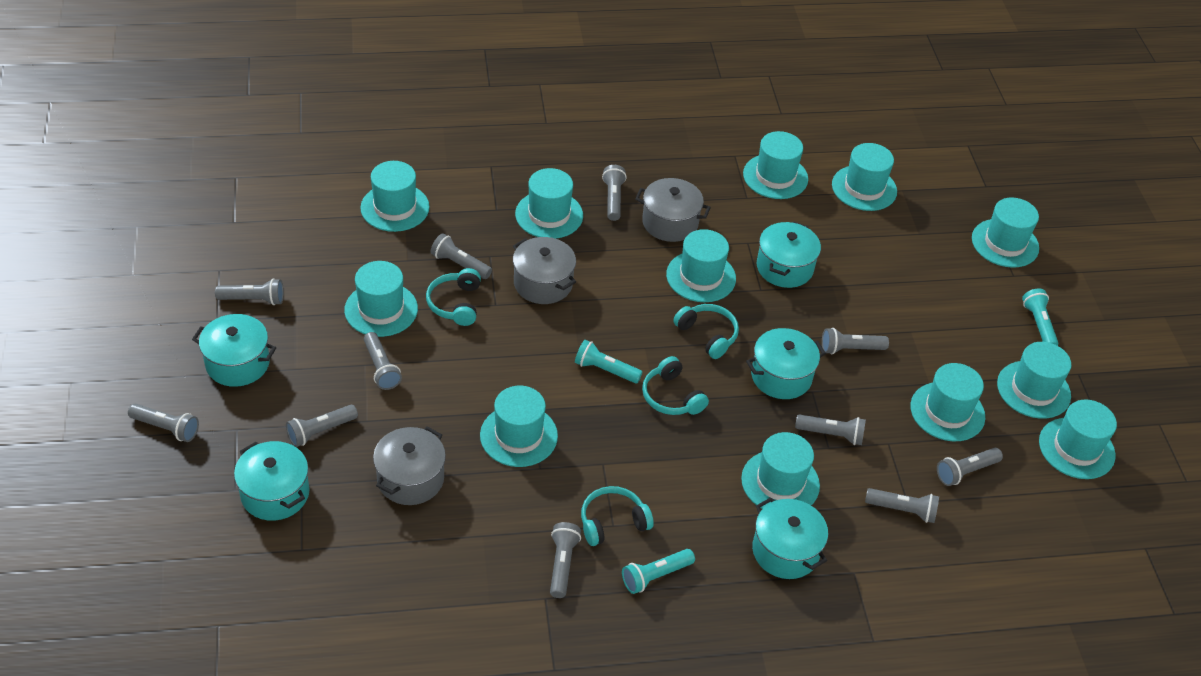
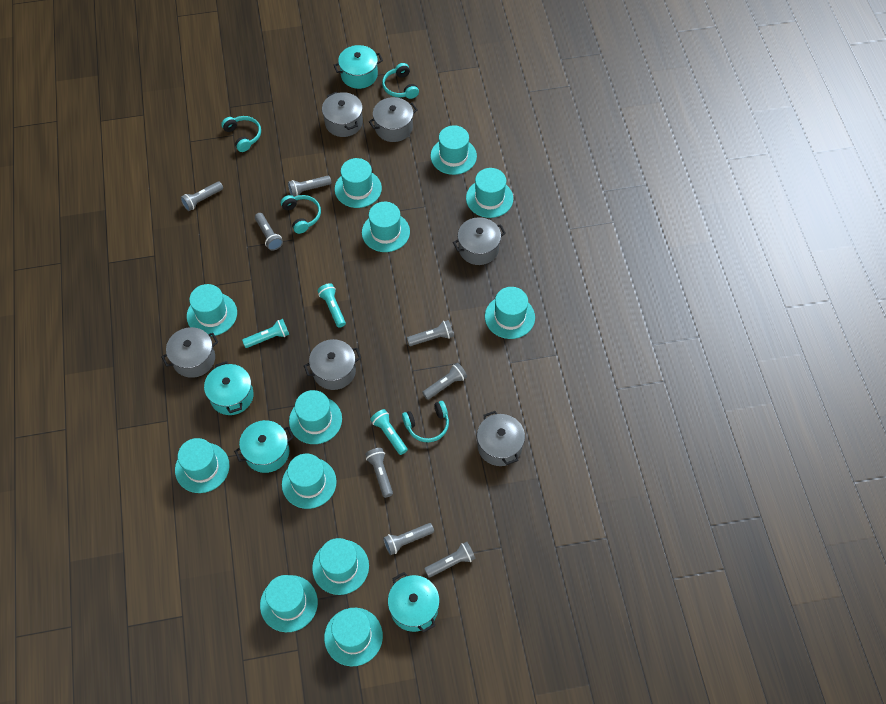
grey flashlight: 11 -> 8
grey pot: 3 -> 6
turquoise pot: 5 -> 4

